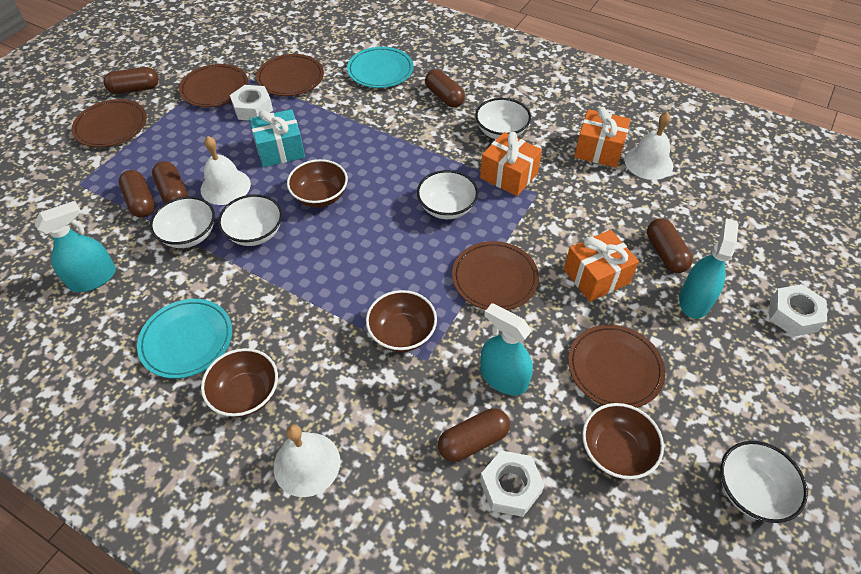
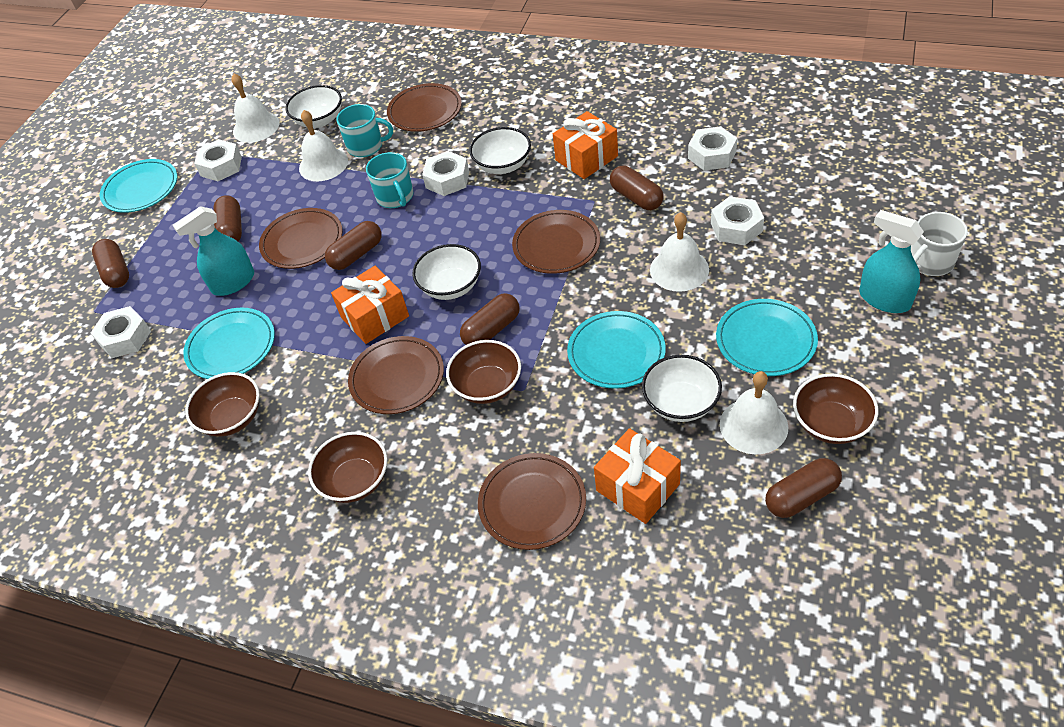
turquoise gift: 1 -> 0
turquoise mug: 0 -> 2
turquoise plate: 2 -> 4
turquoise spray bottle: 3 -> 2
white bell: 3 -> 4
white bowl: 5 -> 4
white mug: 0 -> 1
white nut: 3 -> 5

